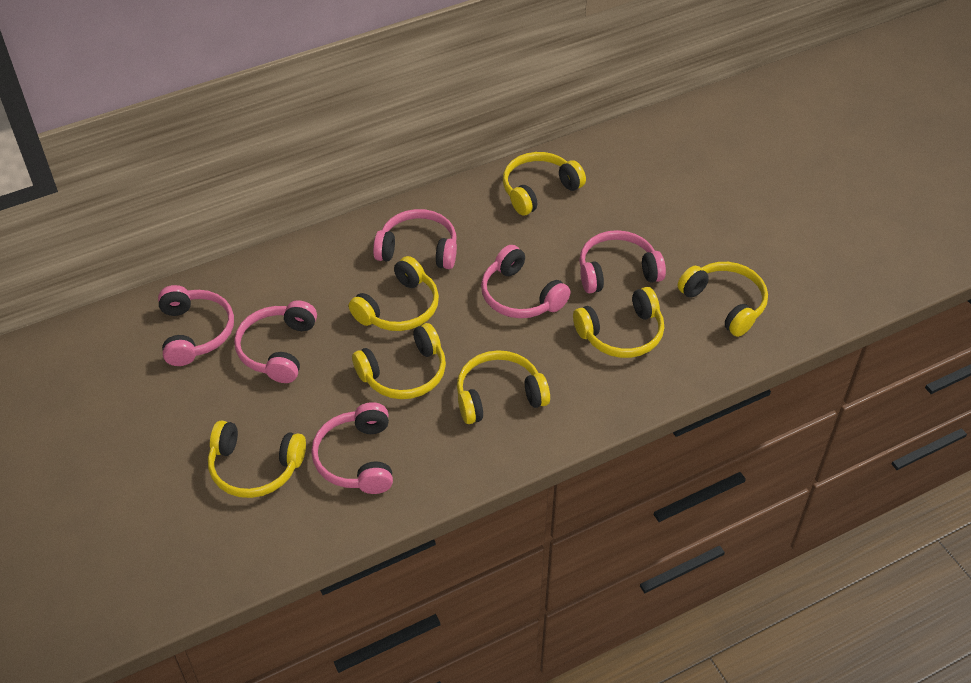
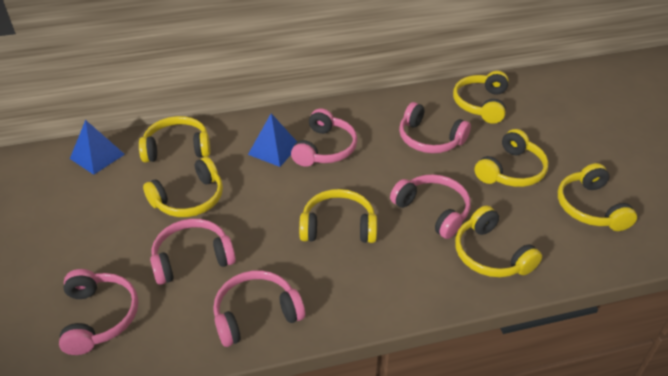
blue pyramid: 0 -> 2

